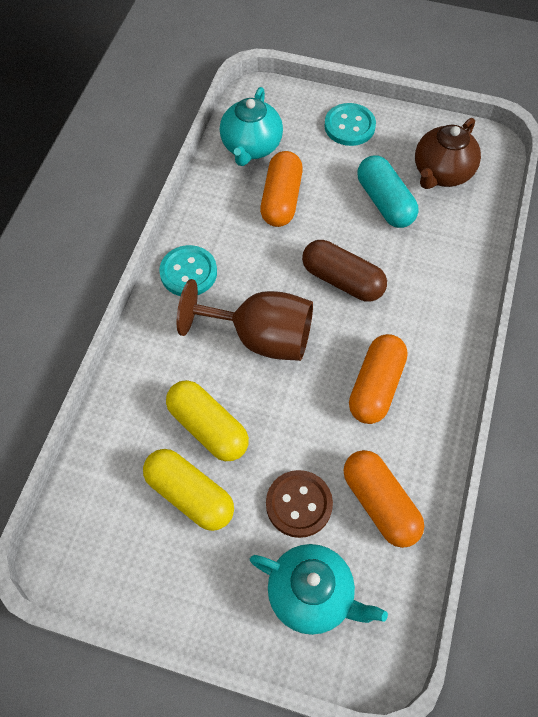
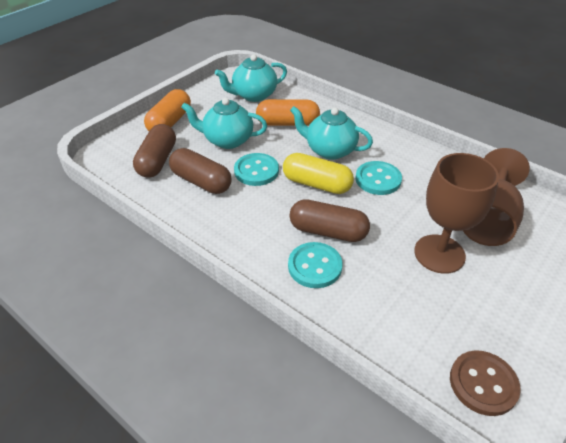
brown capsule: 1 -> 3
brown goblet: 1 -> 2
brown teapot: 1 -> 0
orange capsule: 3 -> 2
turquoise button: 2 -> 3
turquoise capsule: 1 -> 0
turquoise teapot: 2 -> 3
yellow capsule: 2 -> 1

